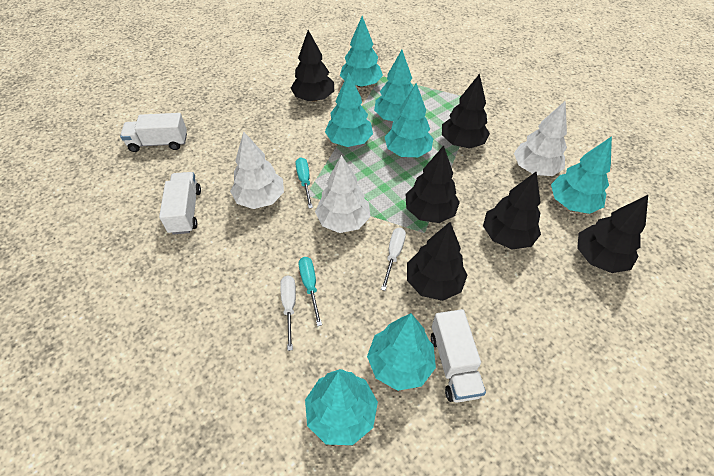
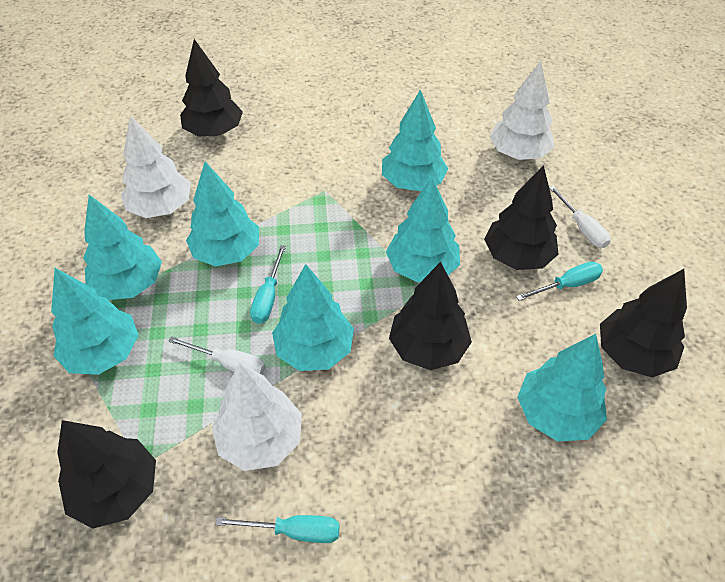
black tree: 6 -> 5
turquoise screwdriver: 2 -> 3
white truck: 3 -> 0

